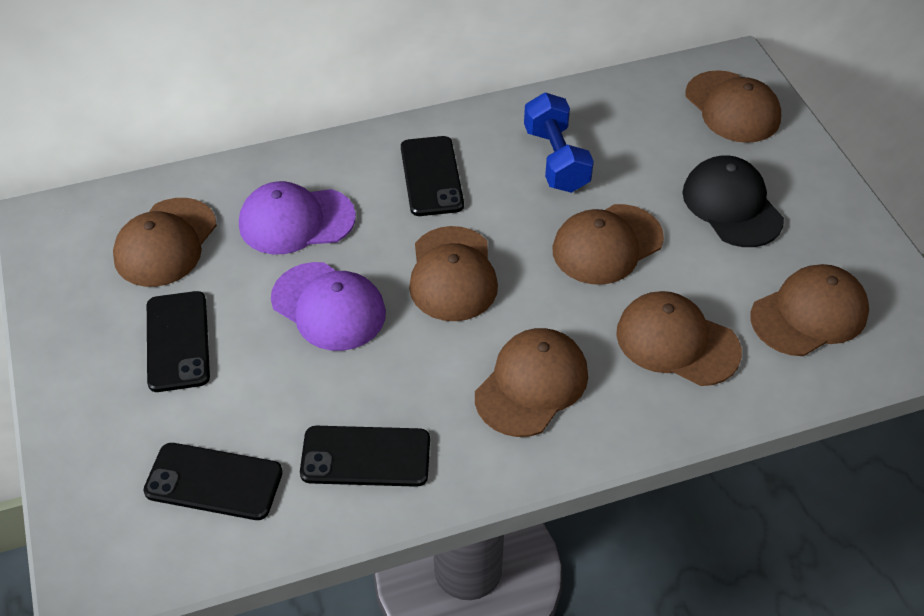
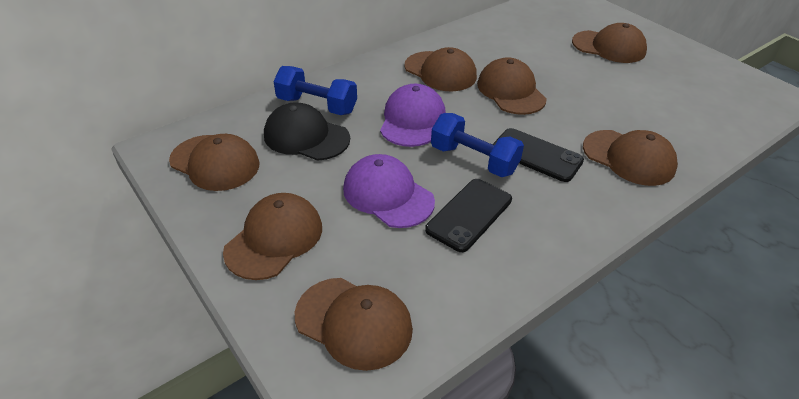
black phone: 4 -> 2
blue dumbbell: 1 -> 2

